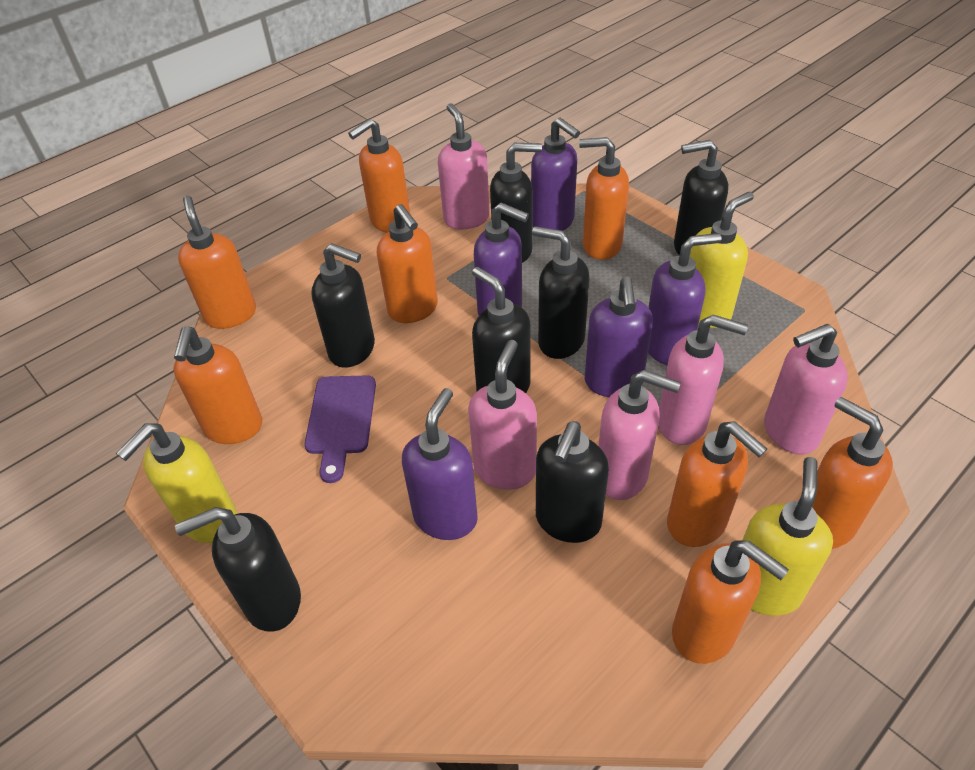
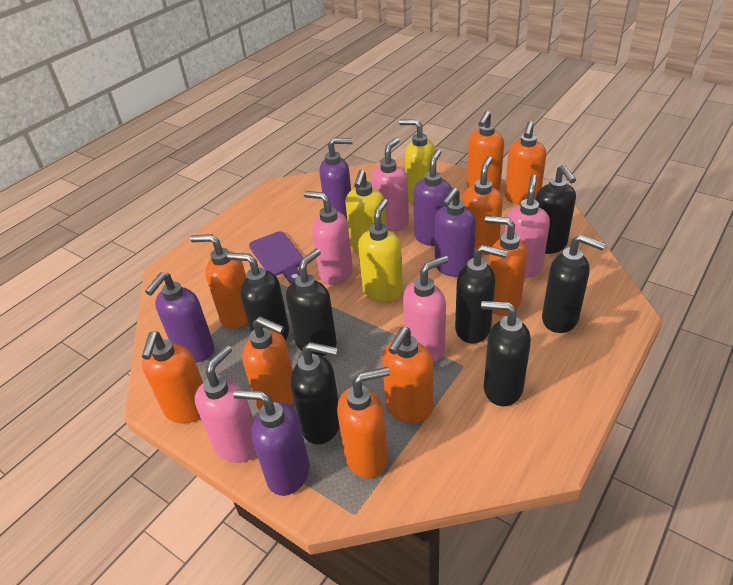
orange soap dispenser: 8 -> 9

